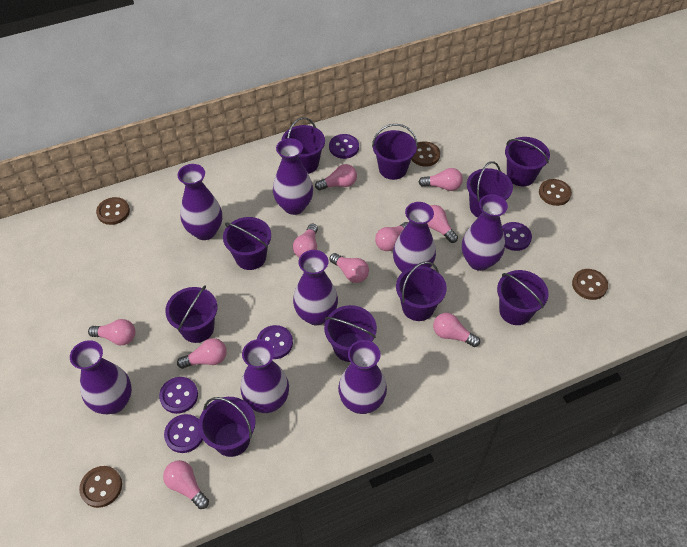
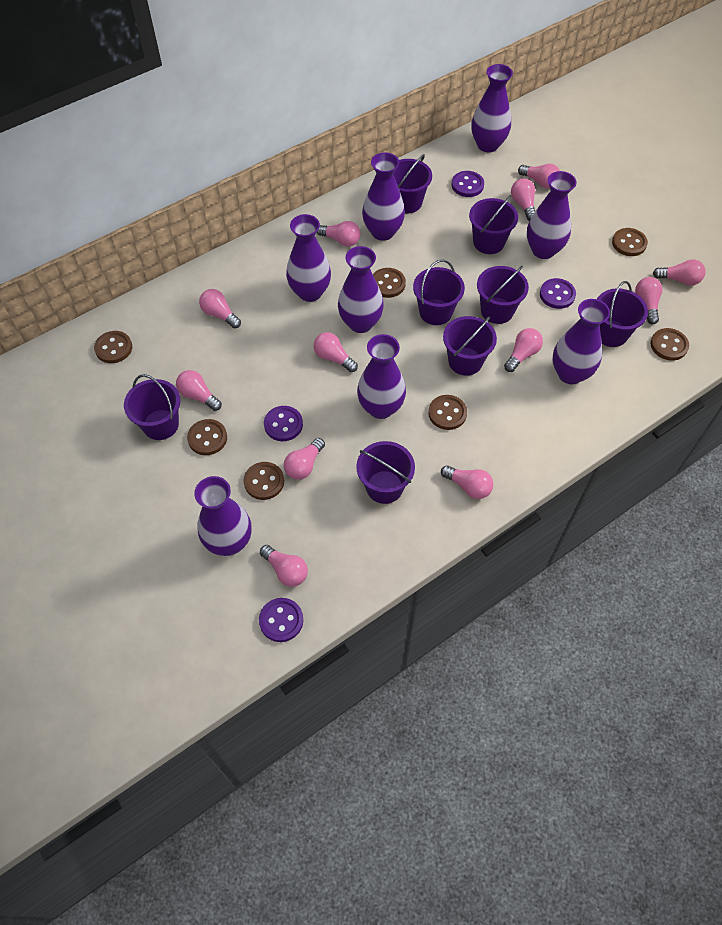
brown button: 5 -> 7
pink light bulb: 10 -> 12
purple bucket: 10 -> 8
purple button: 5 -> 4

